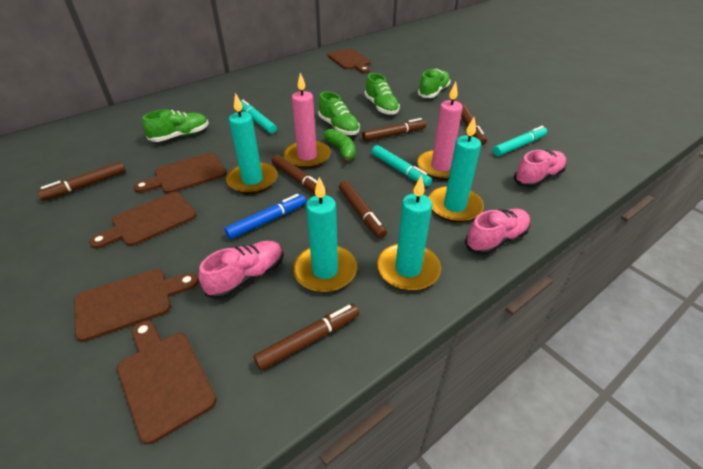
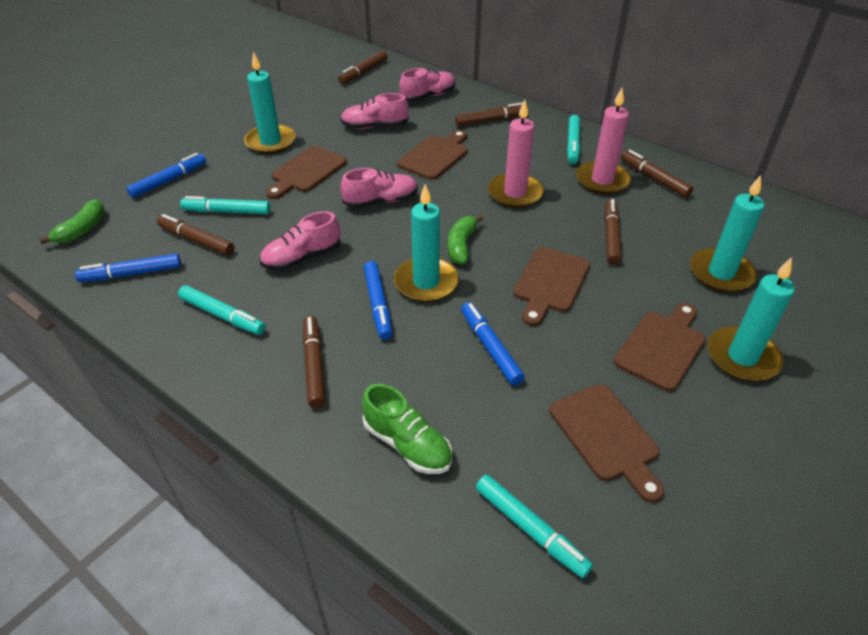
blue marker: 1 -> 4
green banana: 1 -> 2
green shoe: 4 -> 1
pink shoe: 3 -> 4
turquoise marker: 3 -> 4

